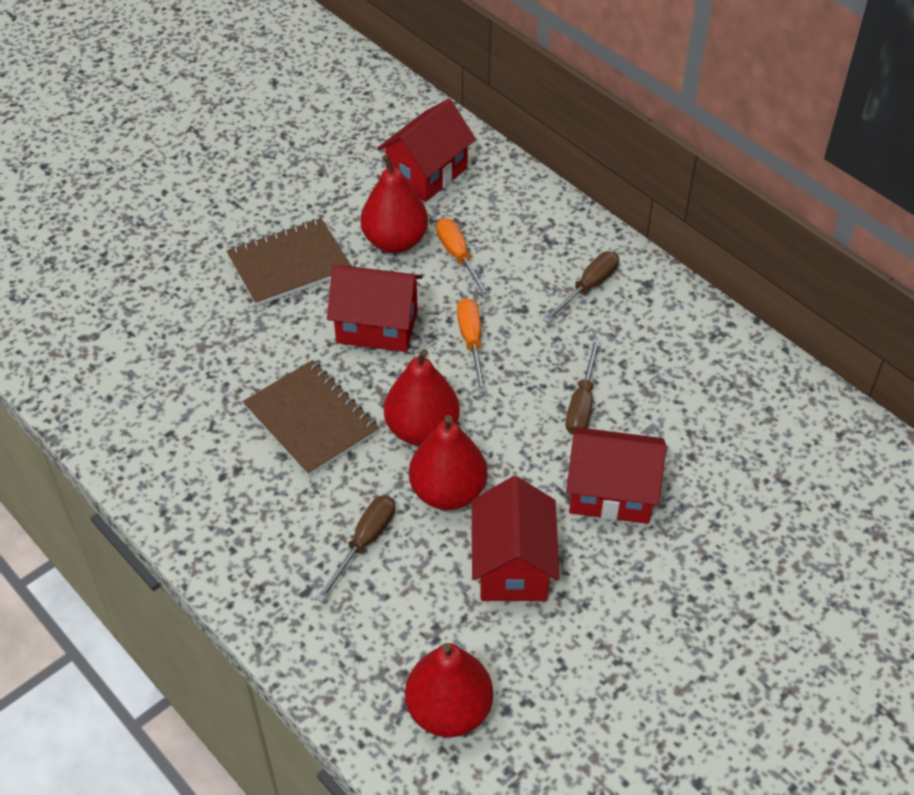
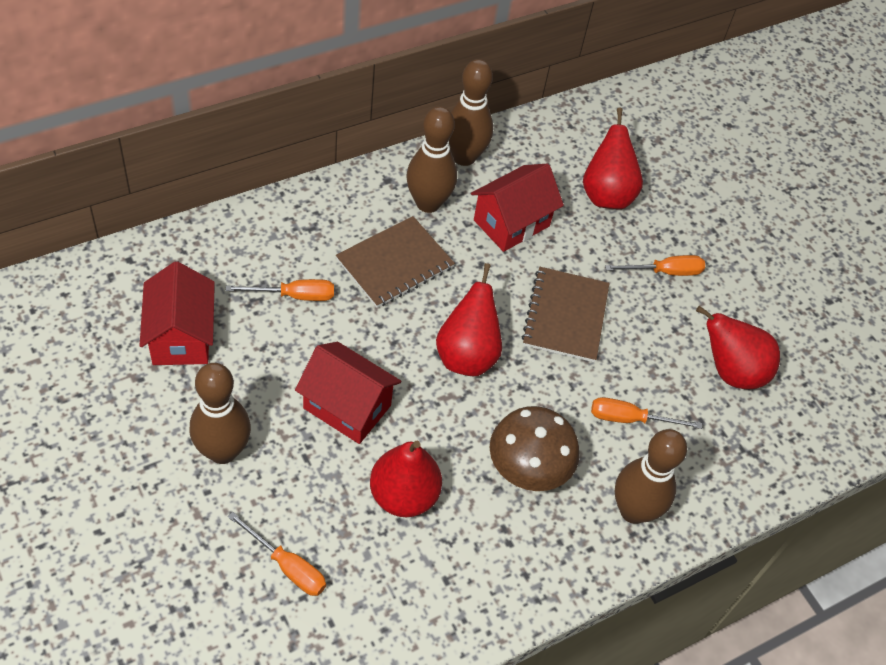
brown bowling pin: 0 -> 4
brown mushroom: 0 -> 1
brown screwdriver: 3 -> 0
orange screwdriver: 2 -> 4
red house: 4 -> 3

